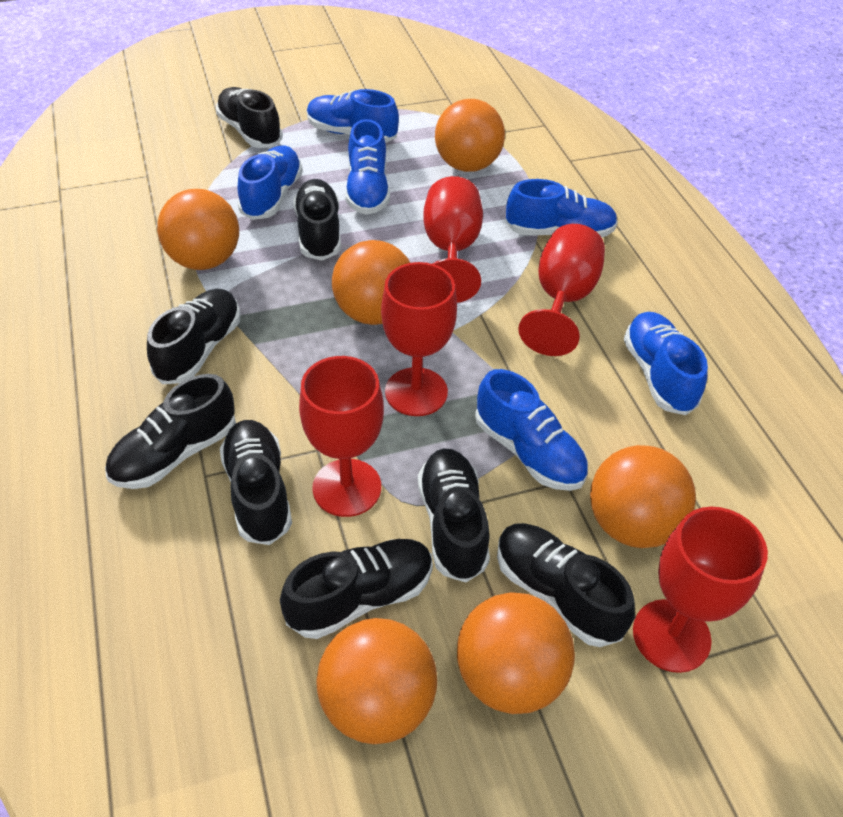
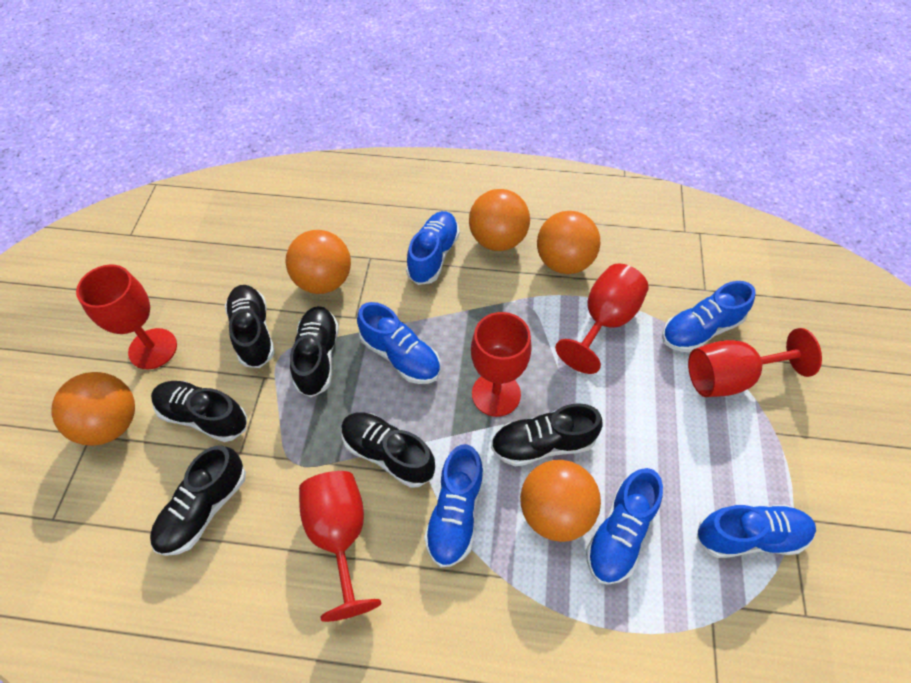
black shoe: 8 -> 6
orange ball: 6 -> 5

